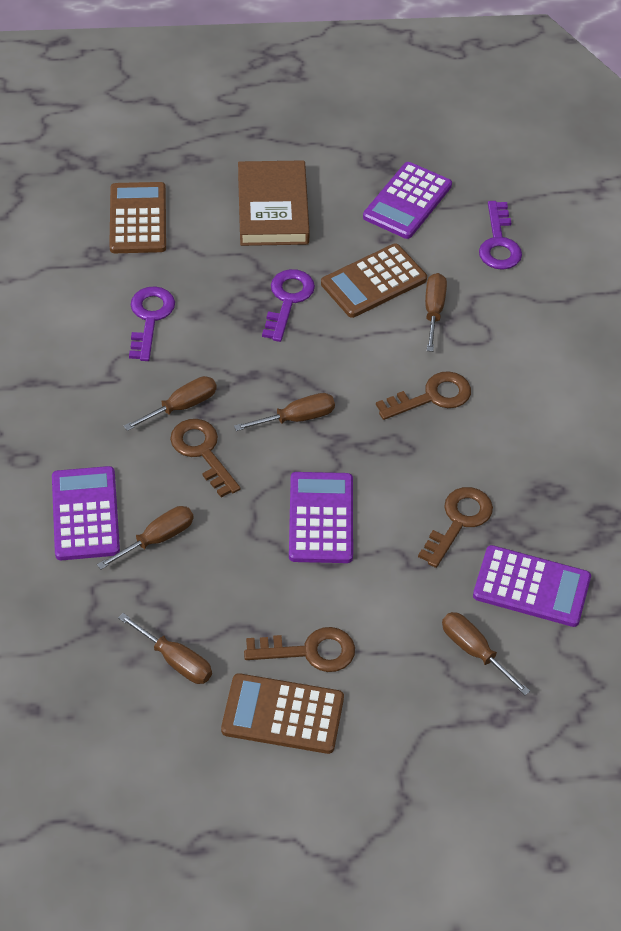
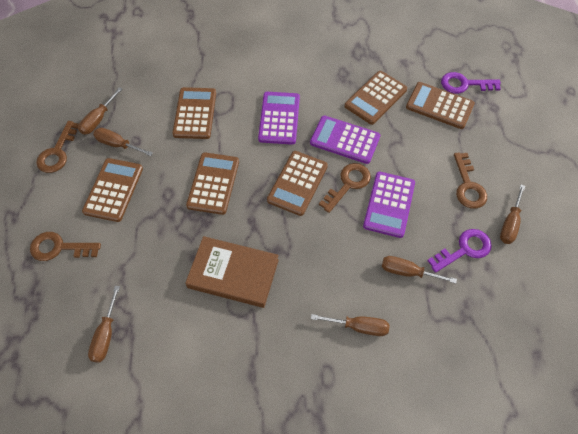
brown calculator: 3 -> 6
purple calculator: 4 -> 3
purple key: 3 -> 2

